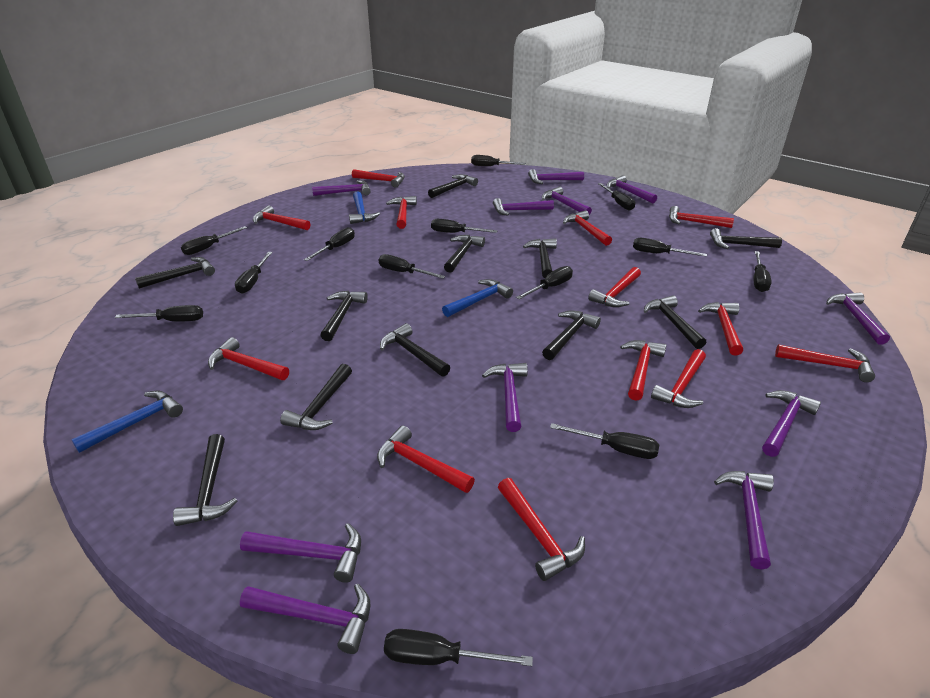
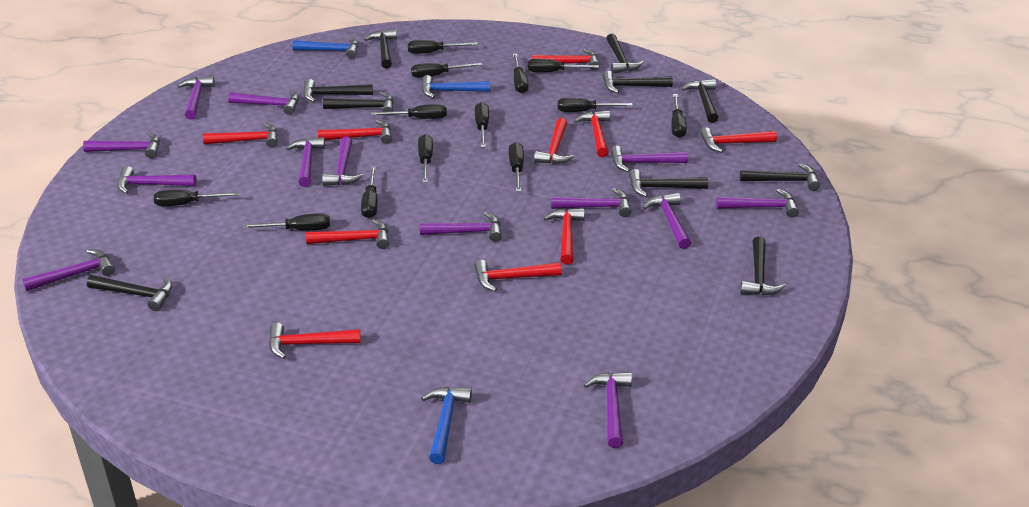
black hammer: 11 -> 10
purple hammer: 11 -> 13
red hammer: 13 -> 10

